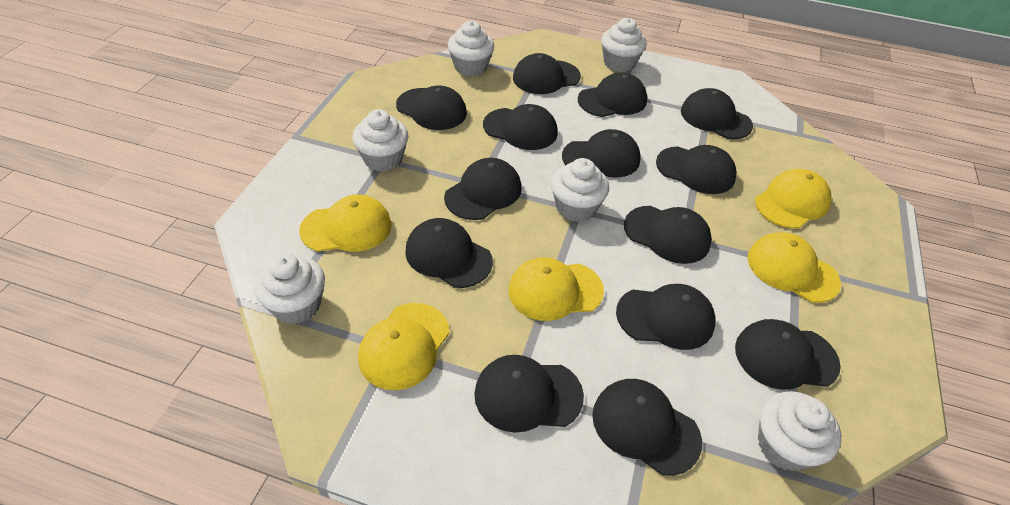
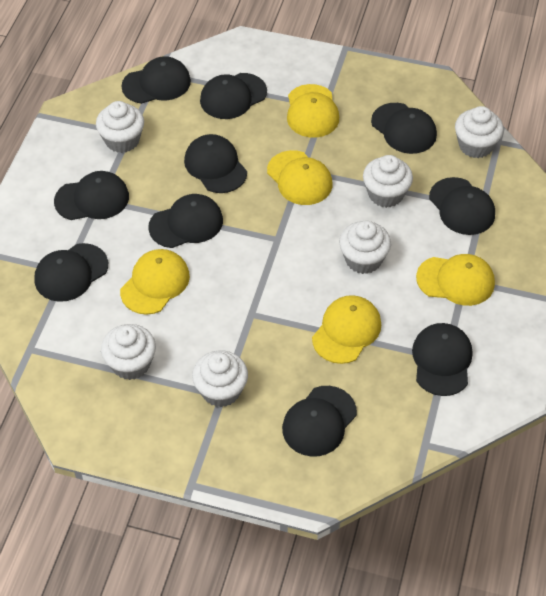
black cap: 14 -> 10

